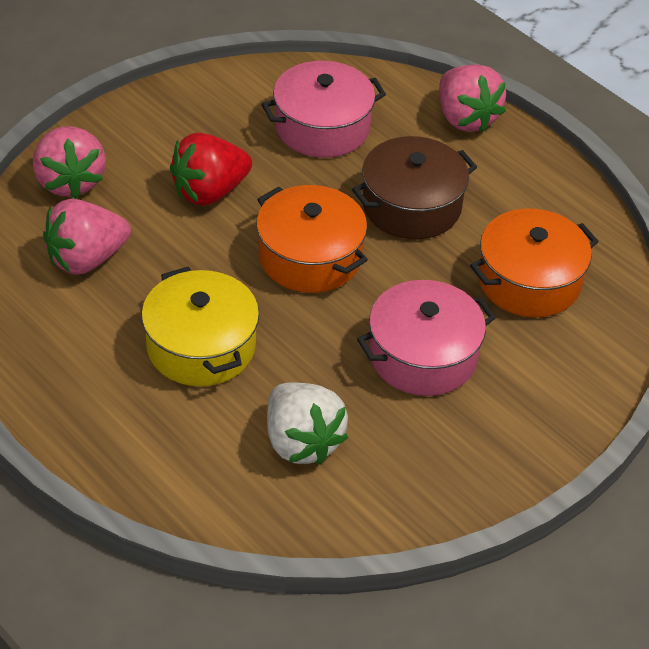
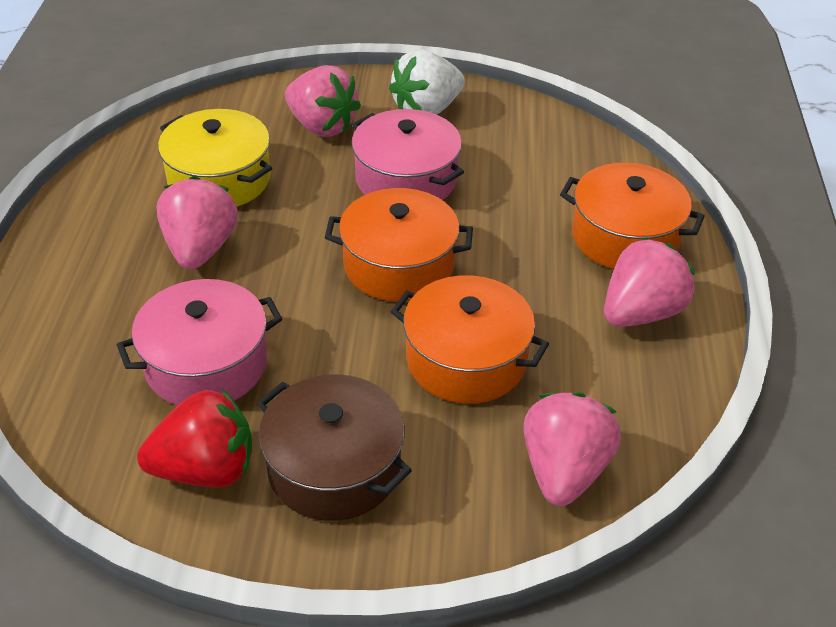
orange pot: 2 -> 3
pink strawberry: 3 -> 4

